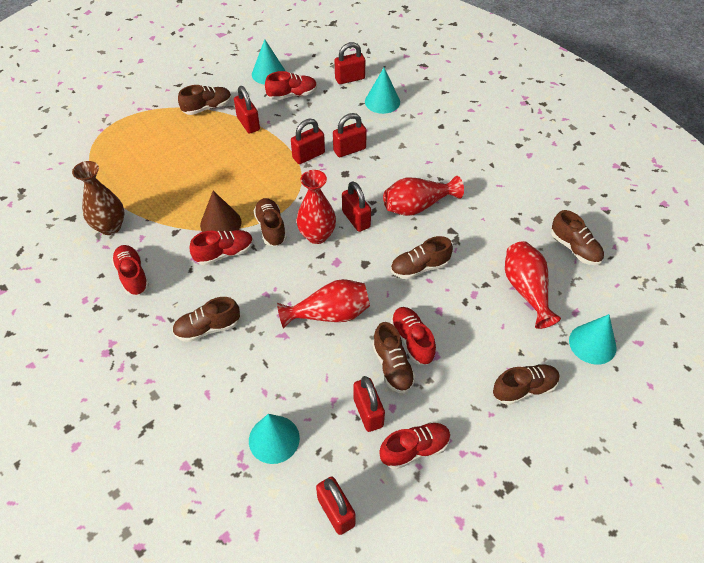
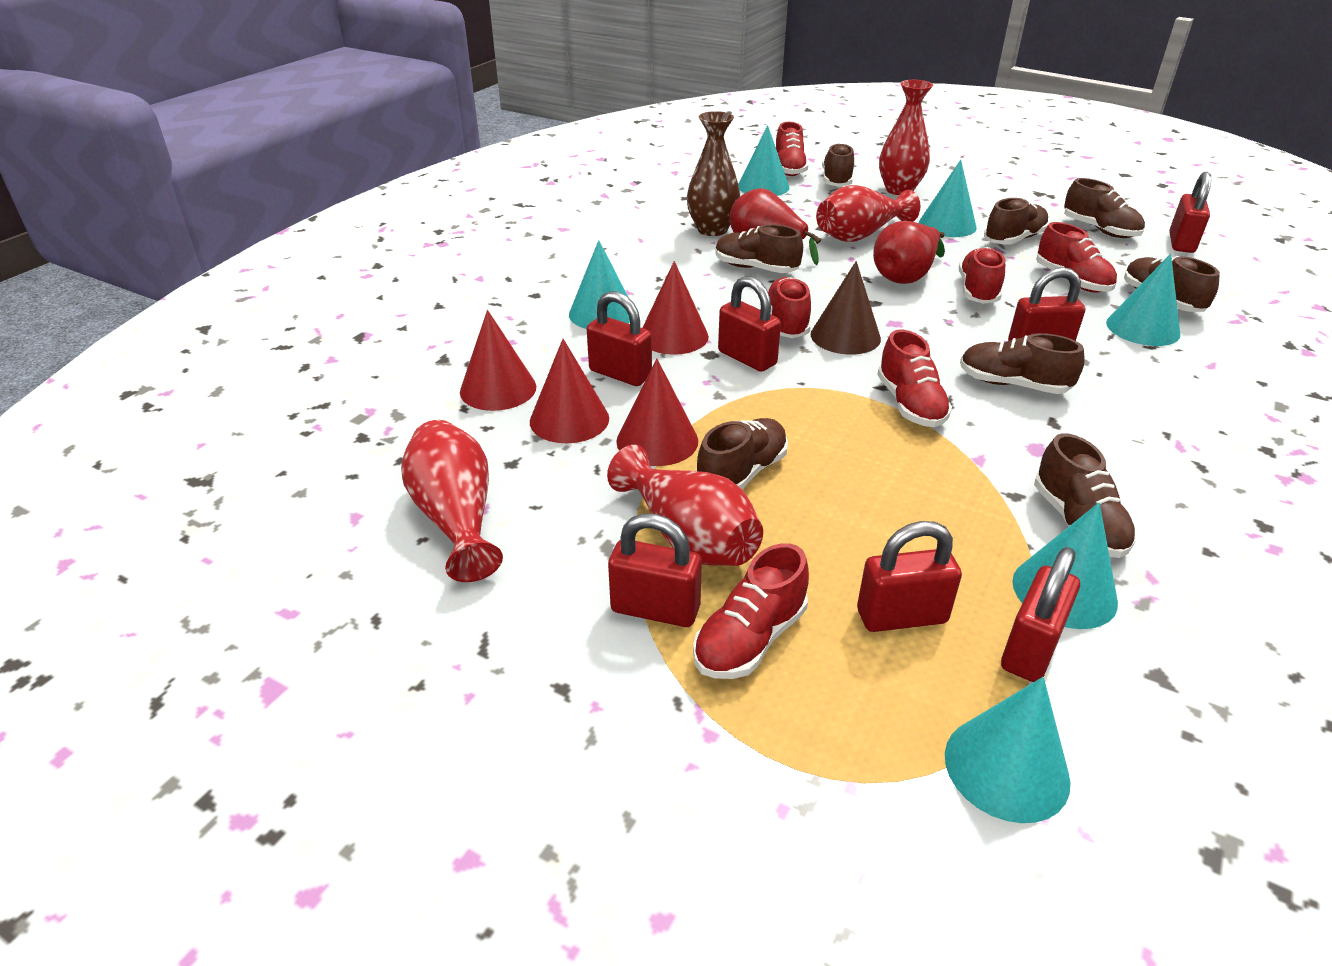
brown shoe: 7 -> 8
red cone: 0 -> 4
red pear: 0 -> 2
red shoe: 5 -> 6
turquoise cone: 4 -> 6

